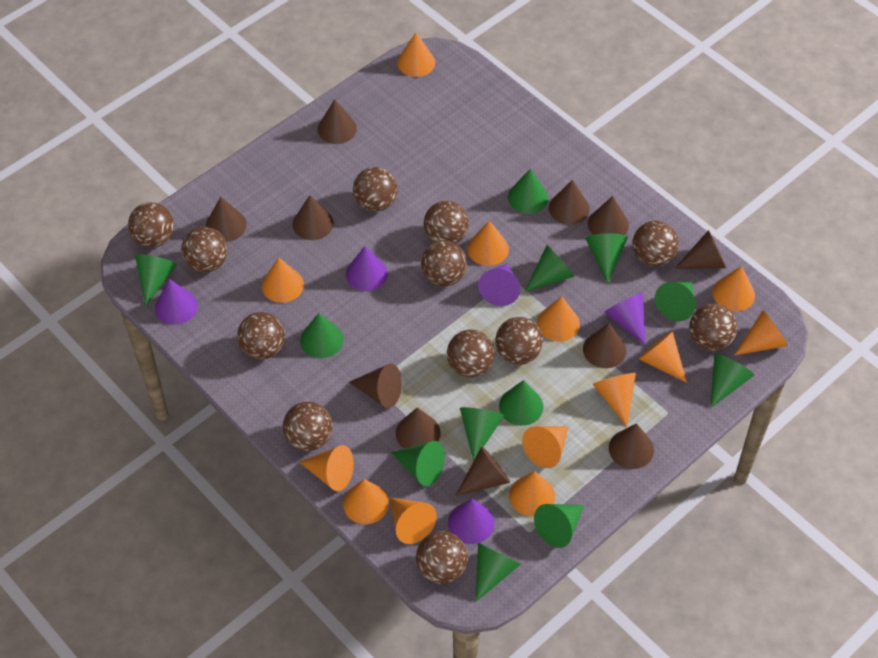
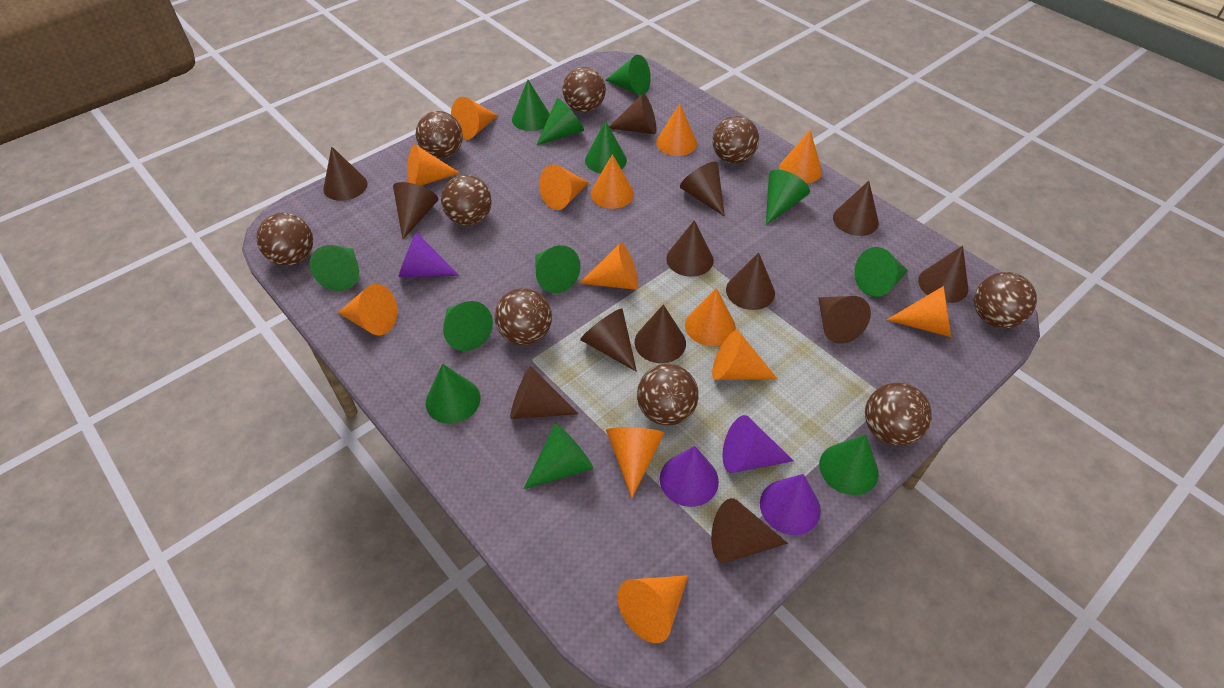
brown ball: 12 -> 9
brown cone: 11 -> 13
purple cone: 5 -> 4

